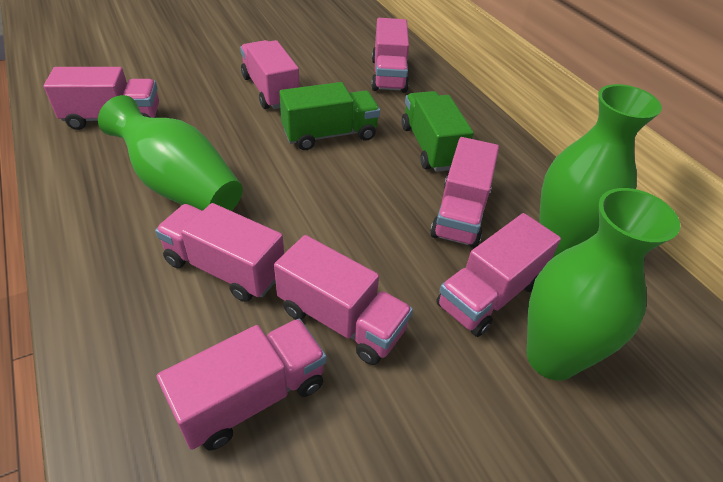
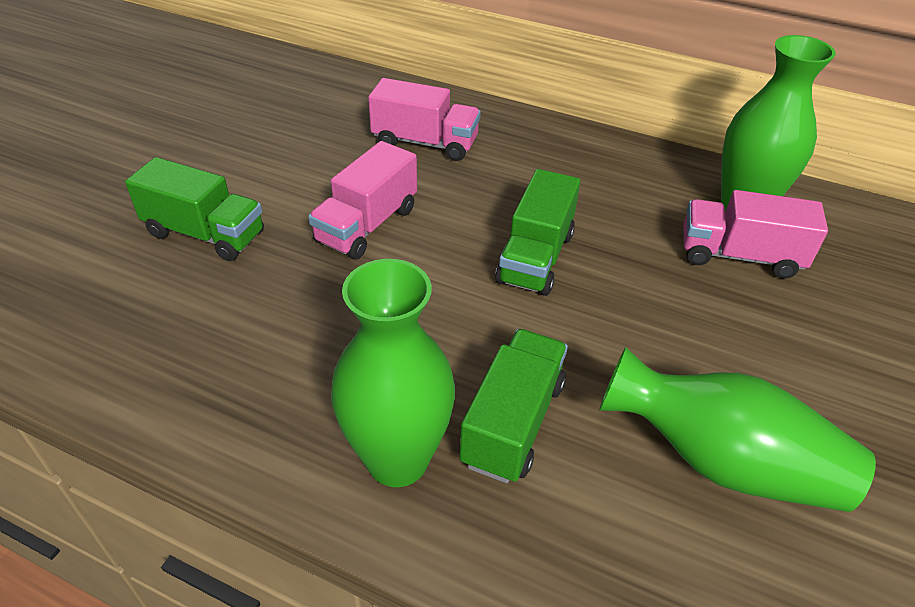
green truck: 2 -> 3
pink truck: 8 -> 3

